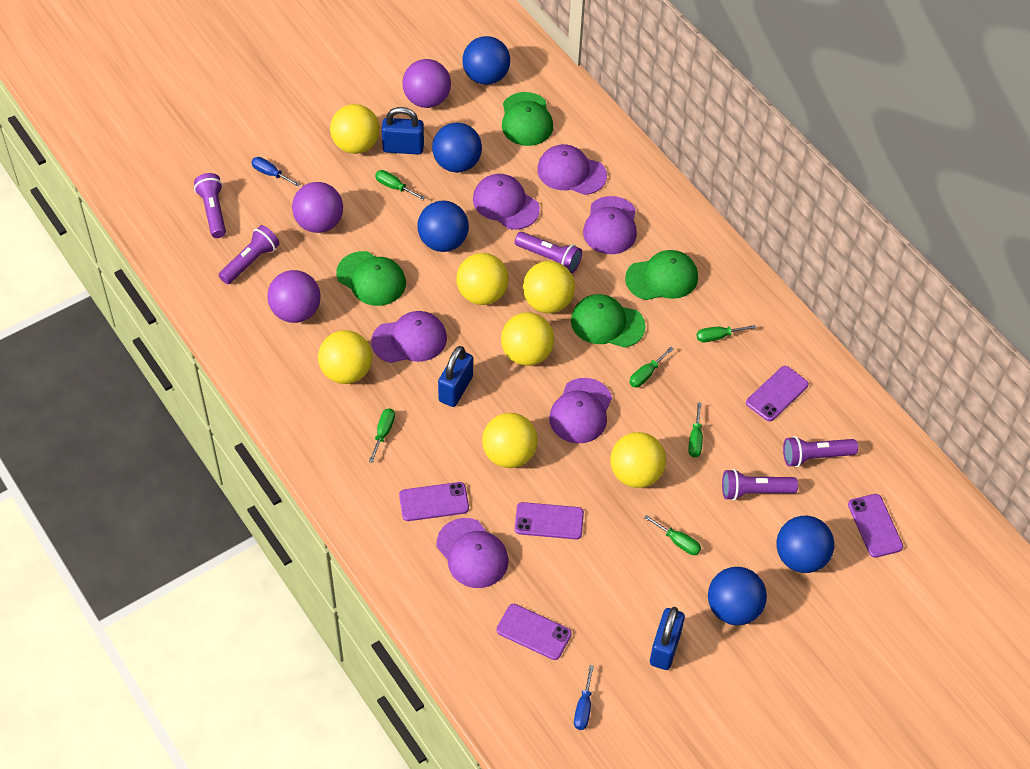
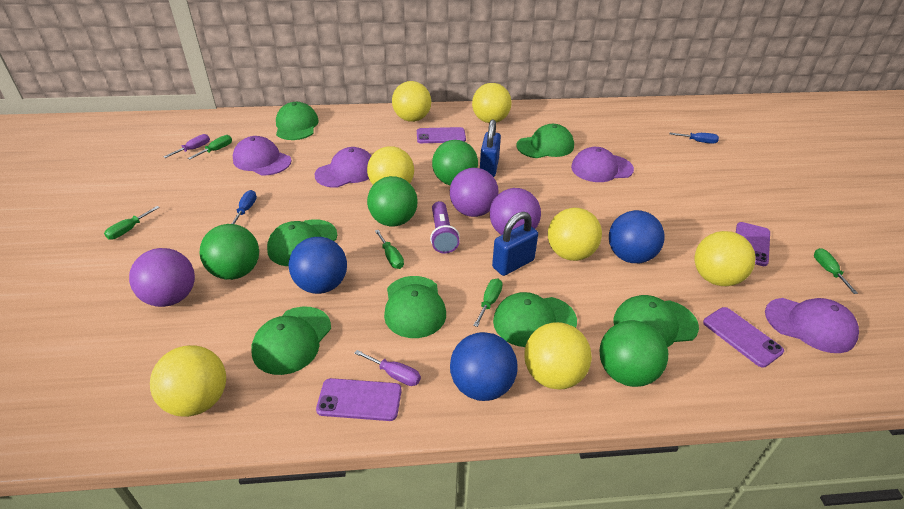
blue ball: 5 -> 3
blue padlock: 3 -> 2
green ball: 0 -> 4
green cap: 4 -> 7
green screwdriver: 6 -> 5
purple cap: 6 -> 4
purple flashlight: 5 -> 1
purple phone: 5 -> 4
purple screwdriver: 0 -> 2

